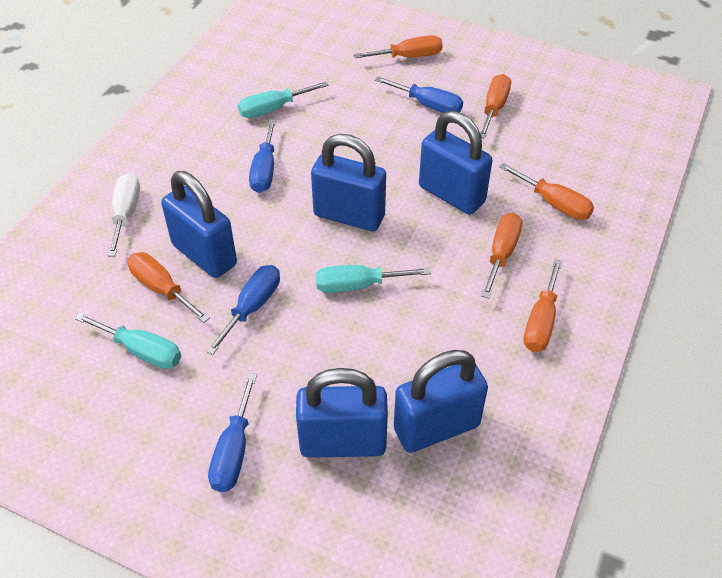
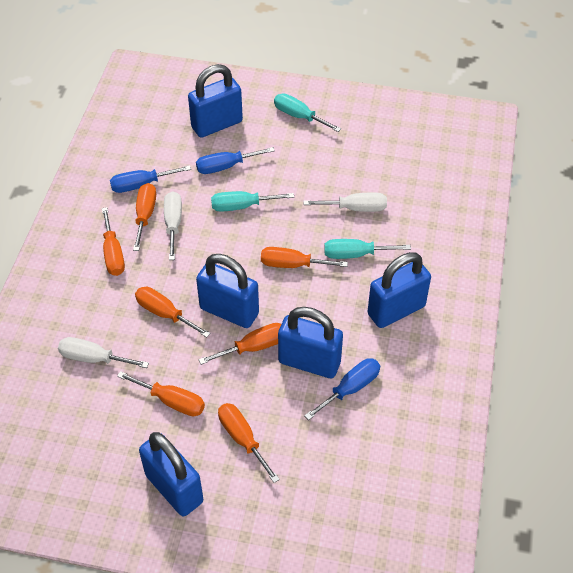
blue screwdriver: 4 -> 3
orange screwdriver: 6 -> 7
white screwdriver: 1 -> 3

